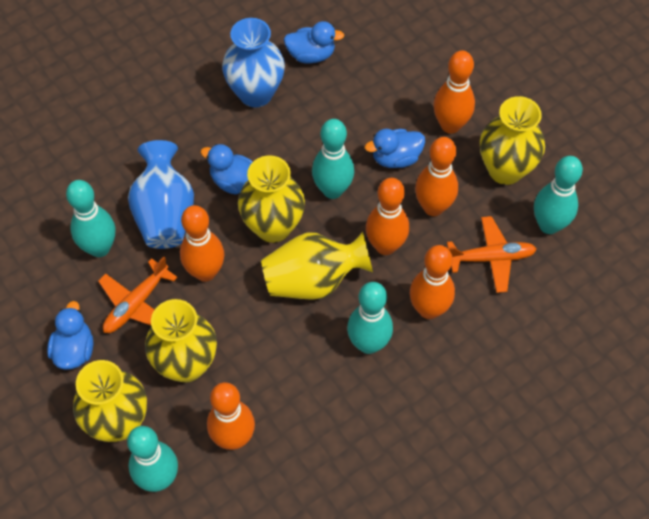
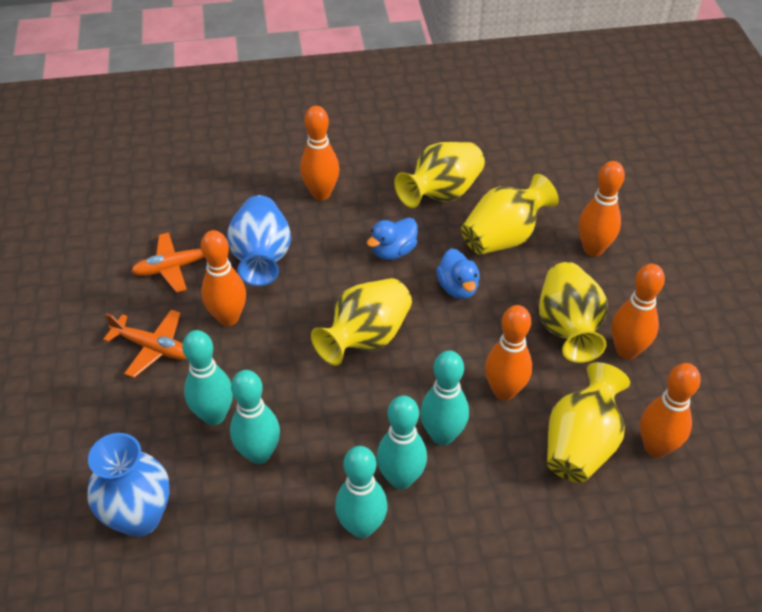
blue duck: 4 -> 2

